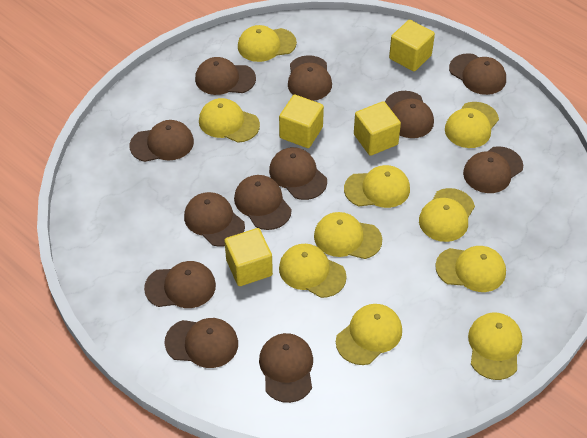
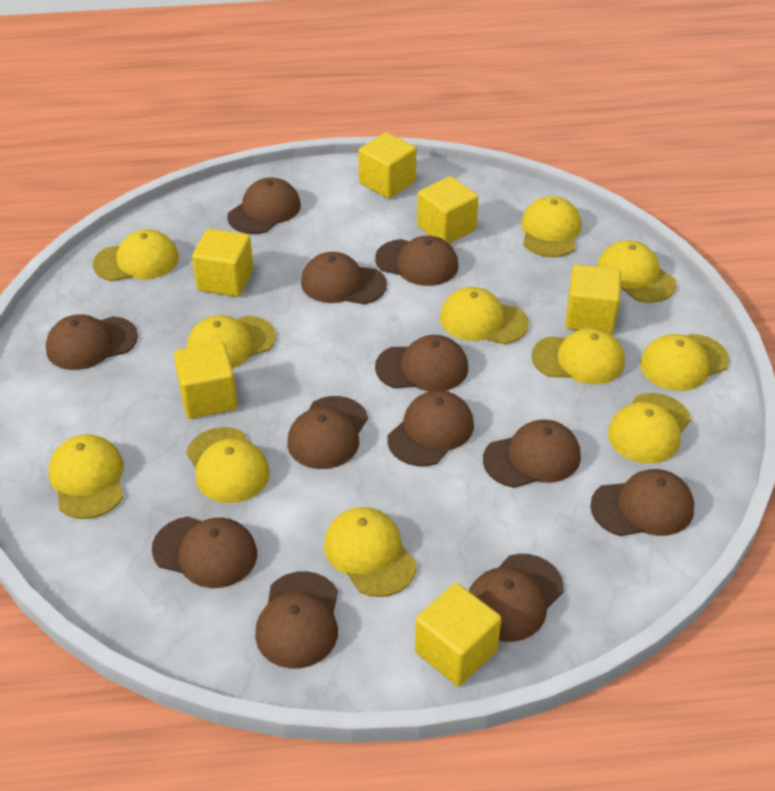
yellow cap: 10 -> 11
yellow cube: 4 -> 6

